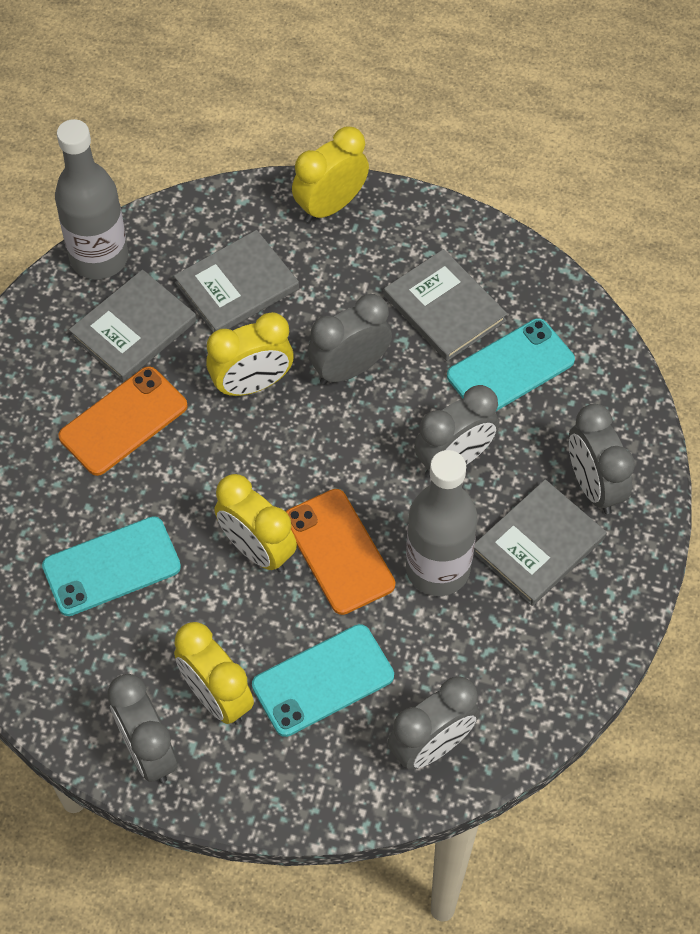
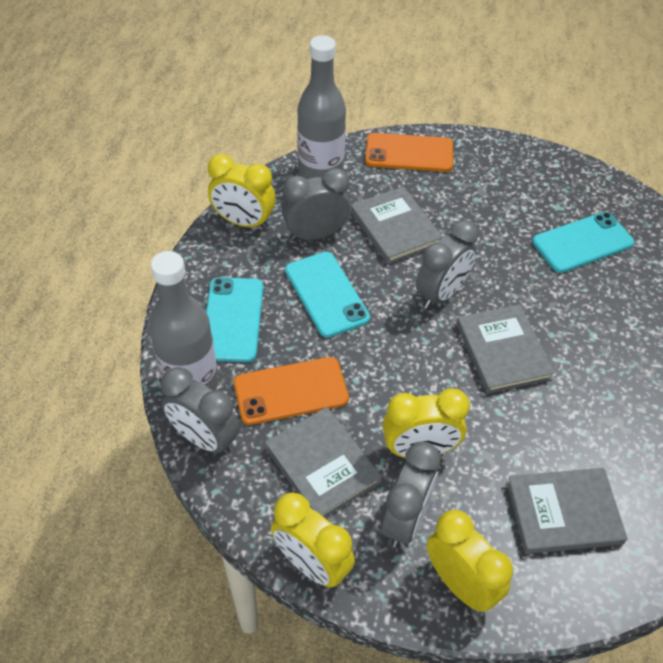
grey clock: 5 -> 4

